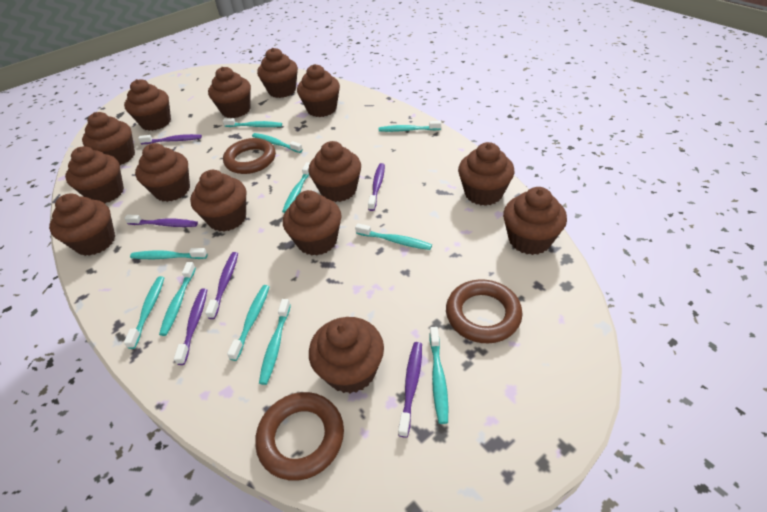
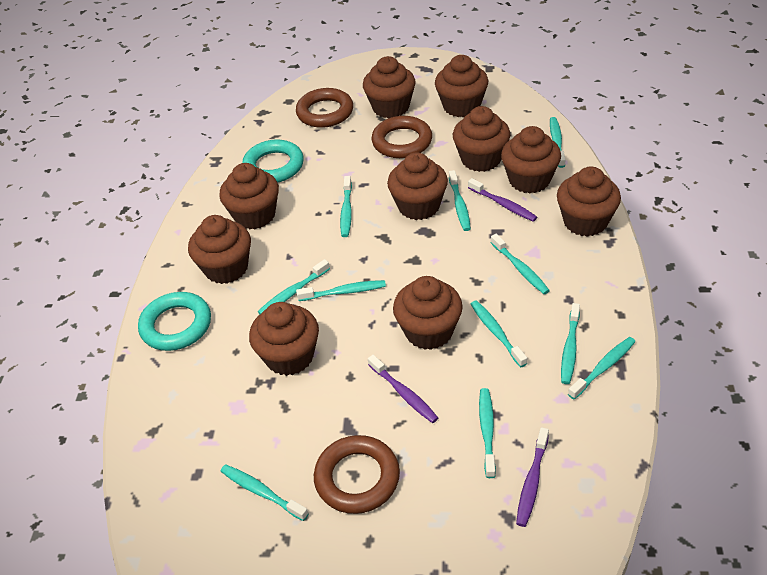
brown cupcake: 14 -> 10
purple toothbrush: 6 -> 3
turquoise ring: 0 -> 2

